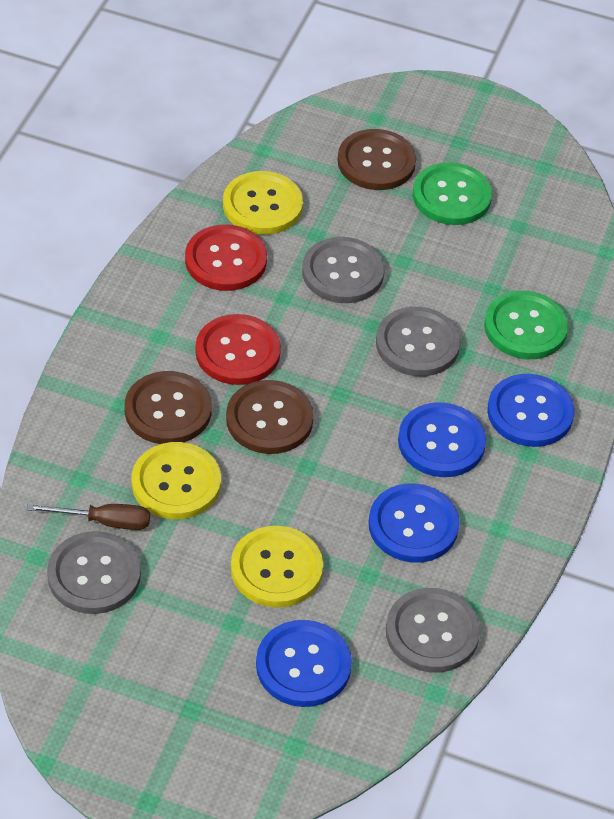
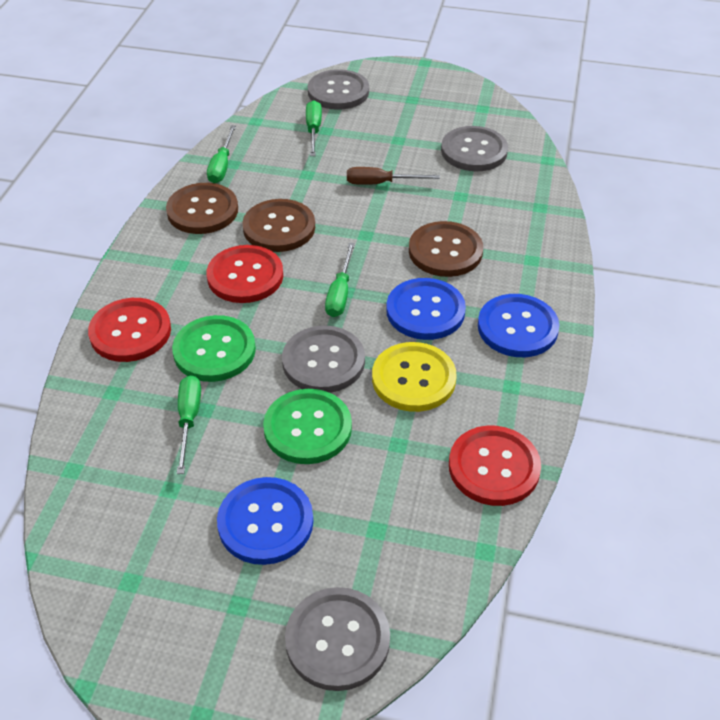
blue button: 4 -> 3
green screwdriver: 0 -> 4
red button: 2 -> 3
yellow button: 3 -> 1

